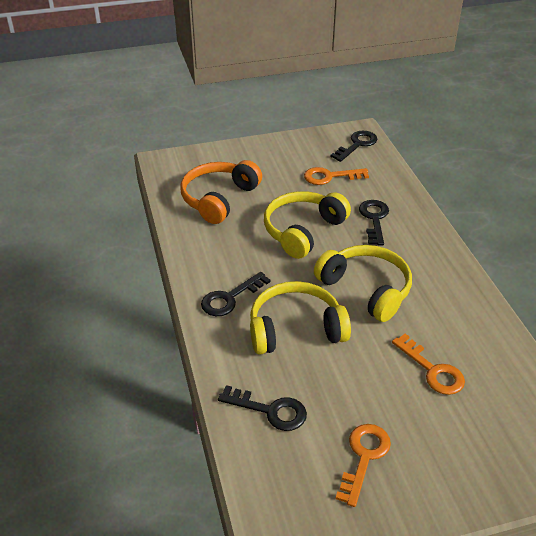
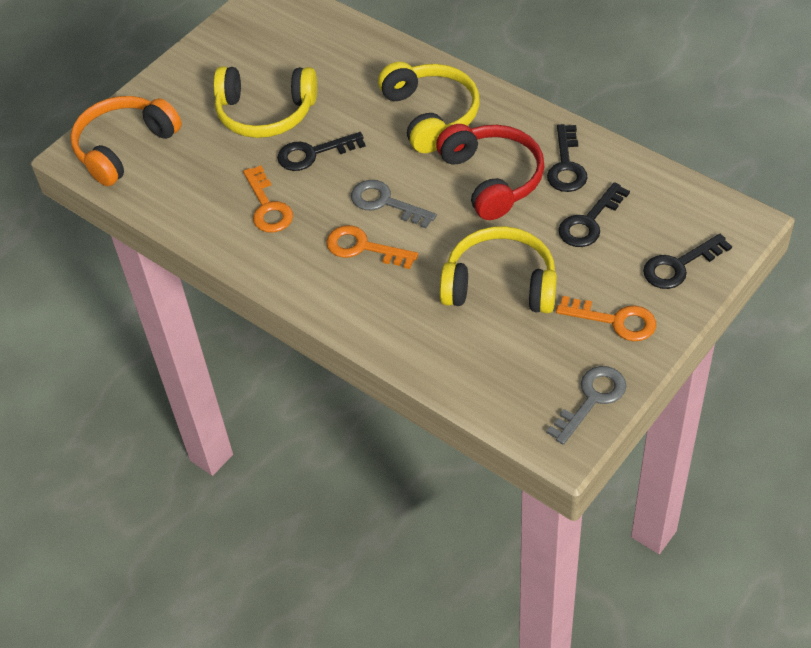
grey key: 0 -> 2
red headphones: 0 -> 1

